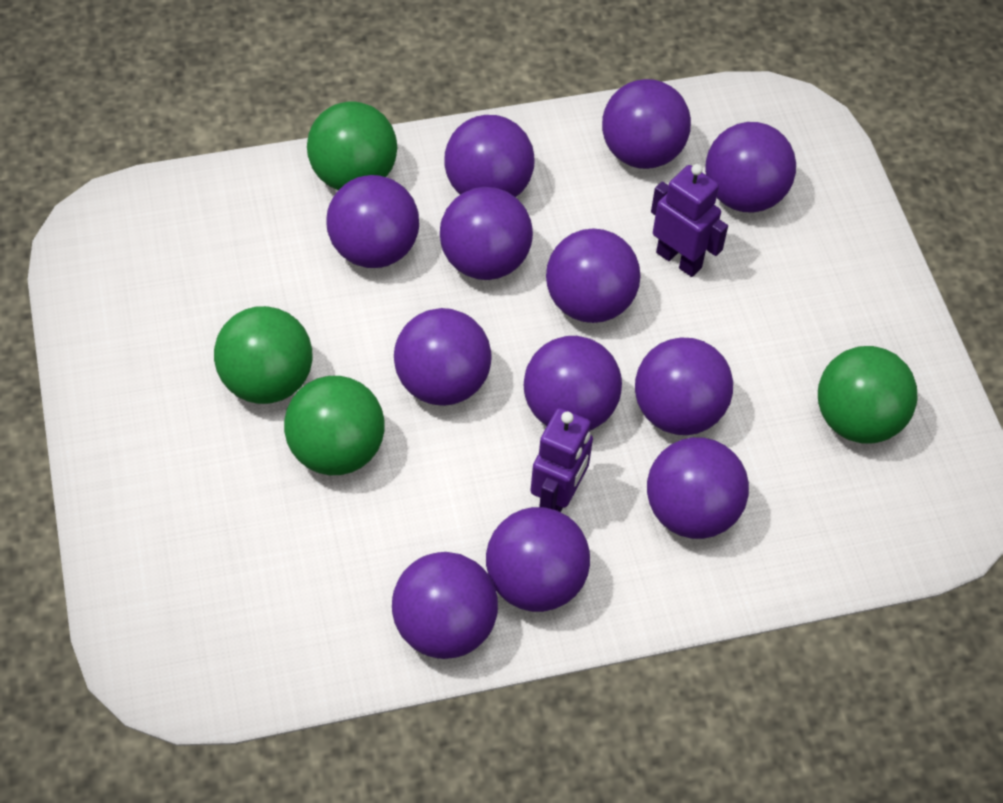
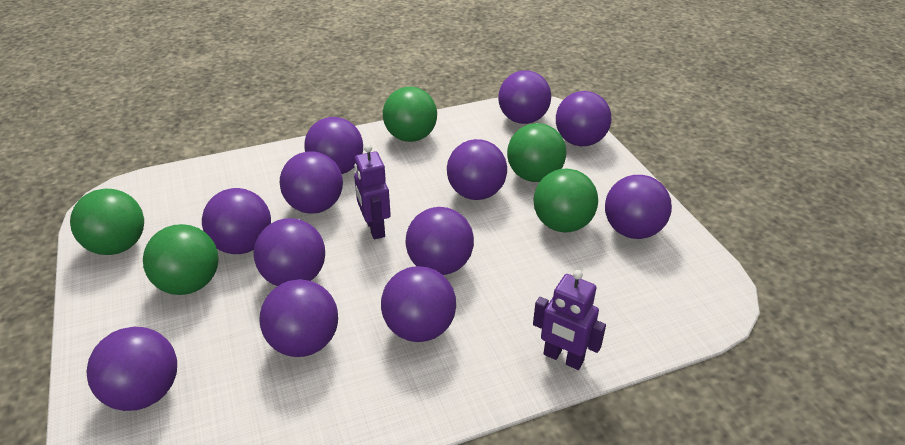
green ball: 4 -> 5

